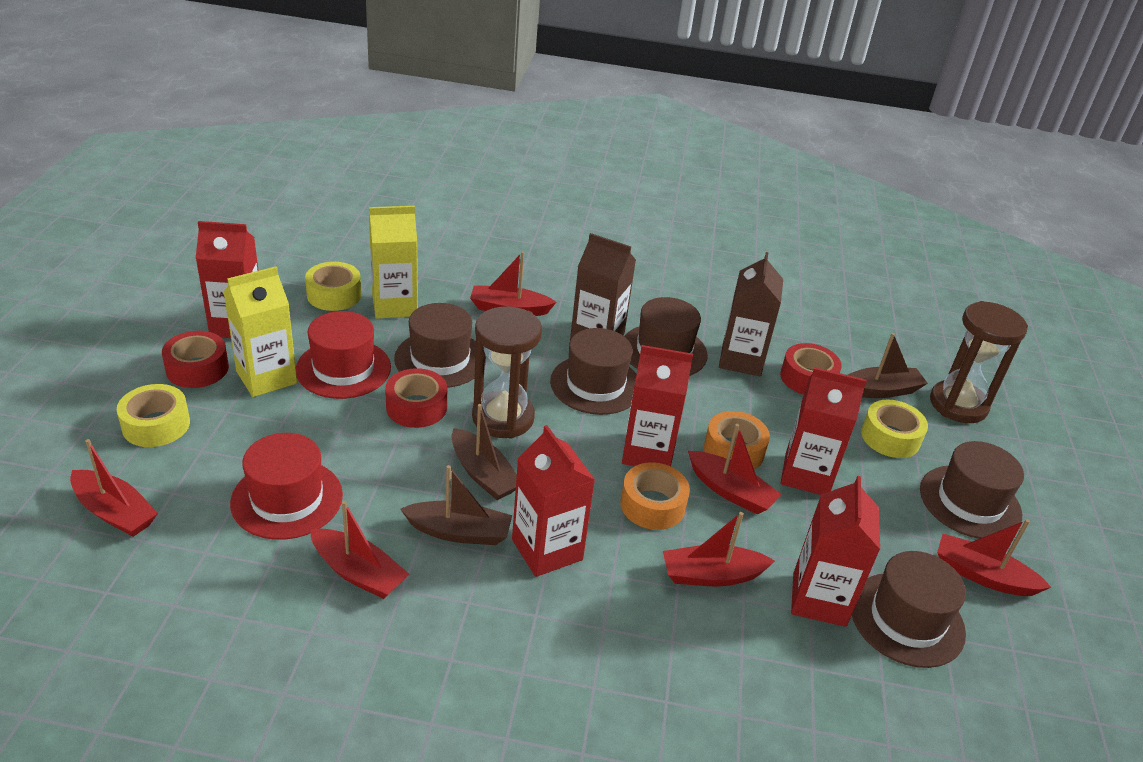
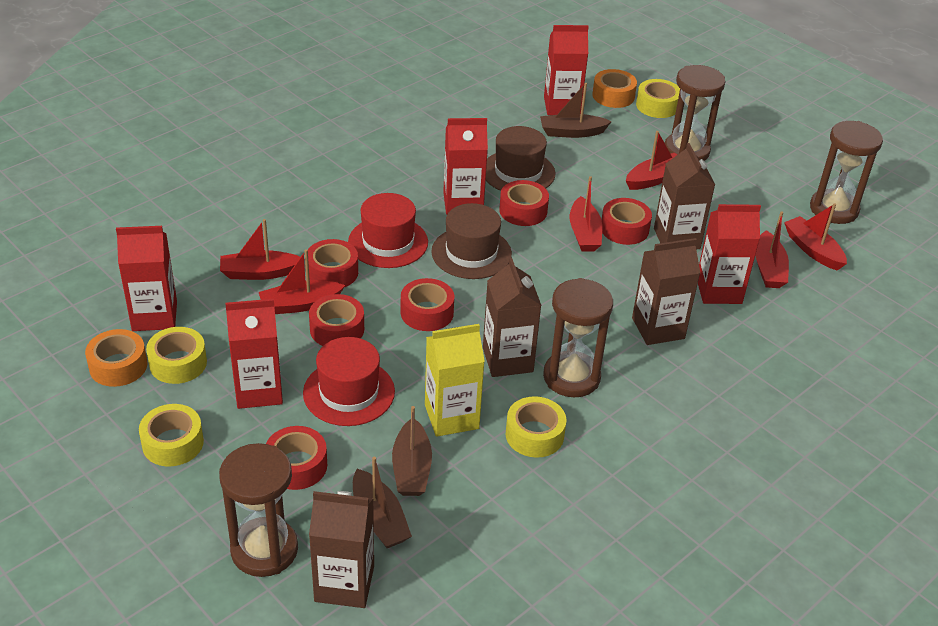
brown carton: 2 -> 4
brown hat: 5 -> 2
brown hourglass: 2 -> 4
red tape: 3 -> 6
yellow carton: 2 -> 1
yellow tape: 3 -> 4

